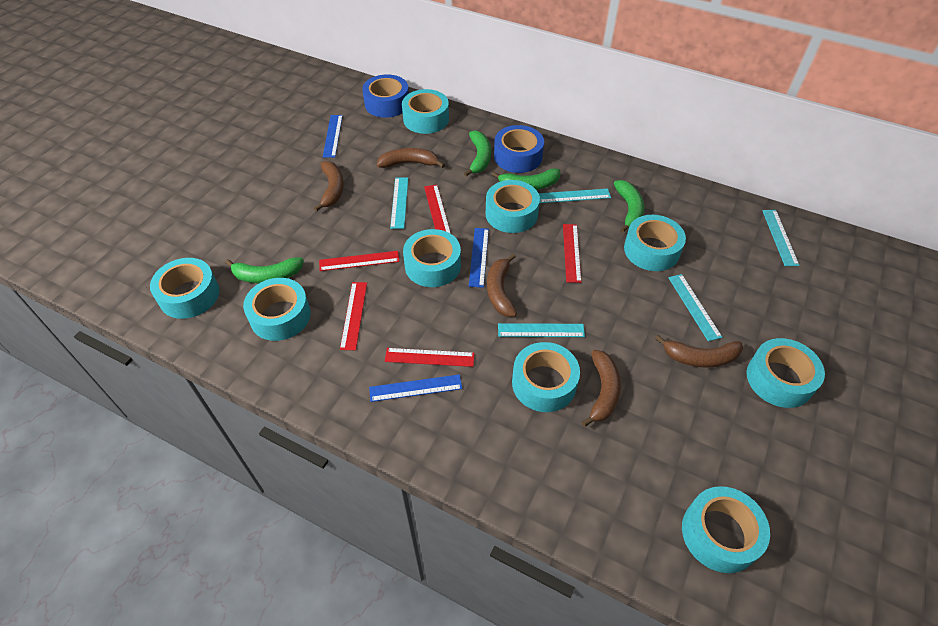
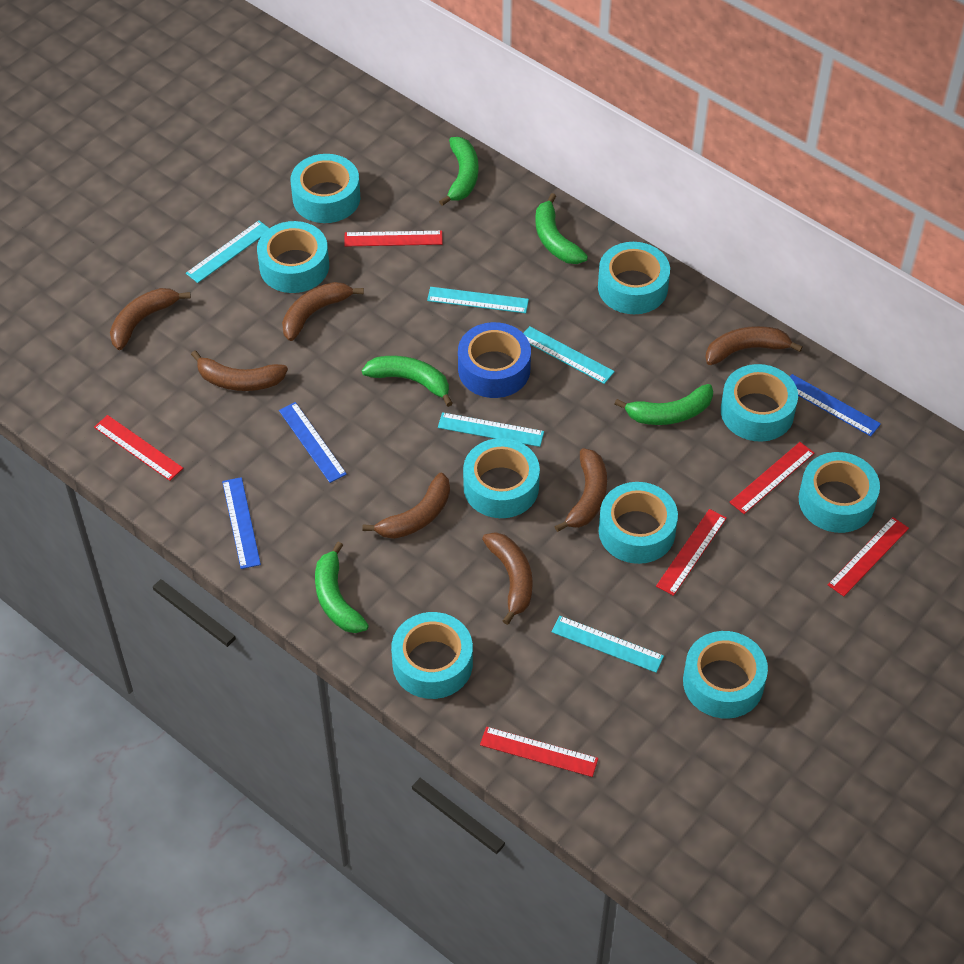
blue tape: 2 -> 1
brown banana: 5 -> 7
green banana: 4 -> 5
red ruler: 5 -> 6

